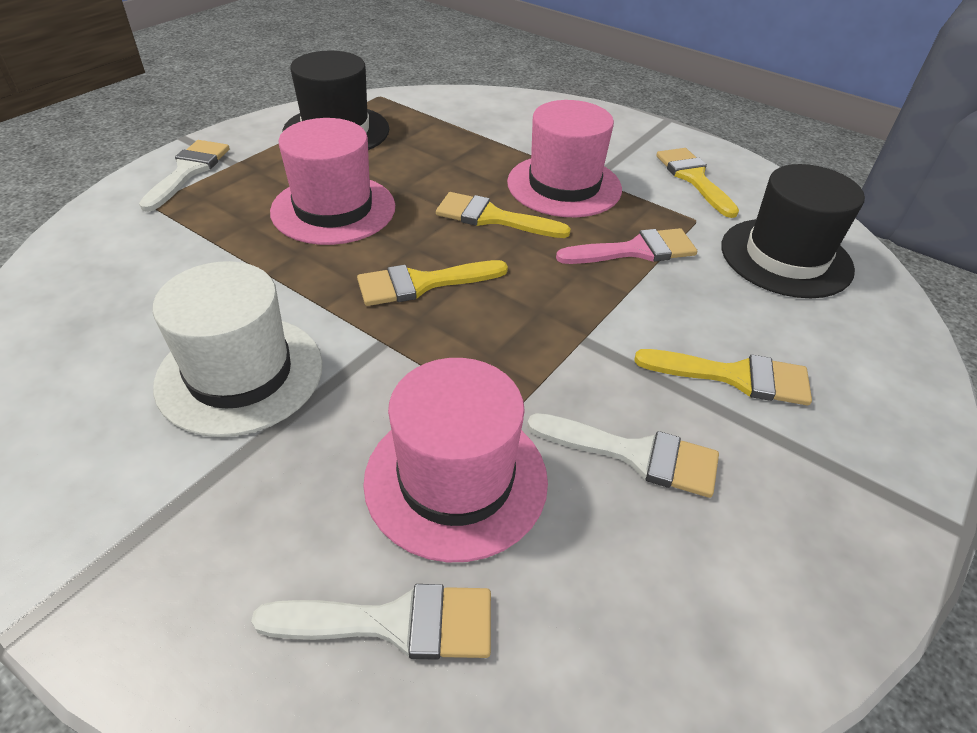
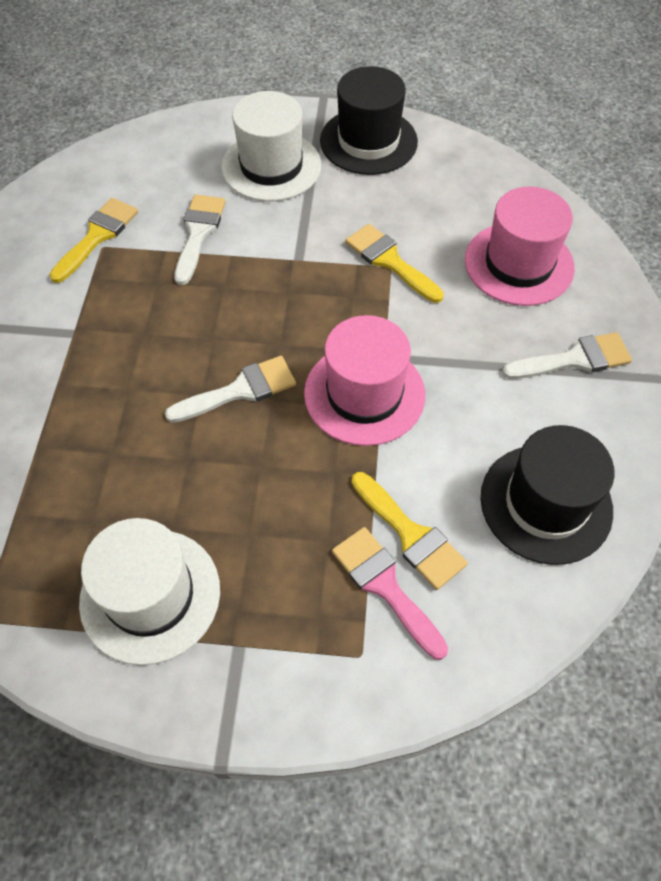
pink hat: 3 -> 2
white hat: 1 -> 2
yellow brush: 4 -> 3

